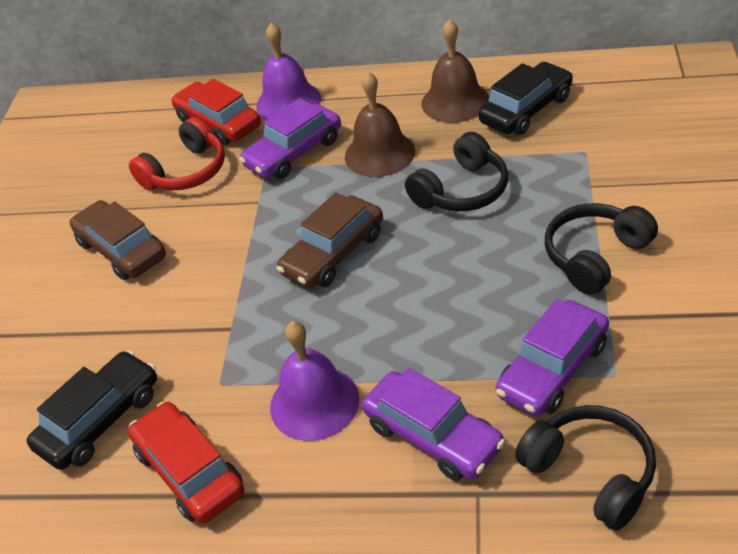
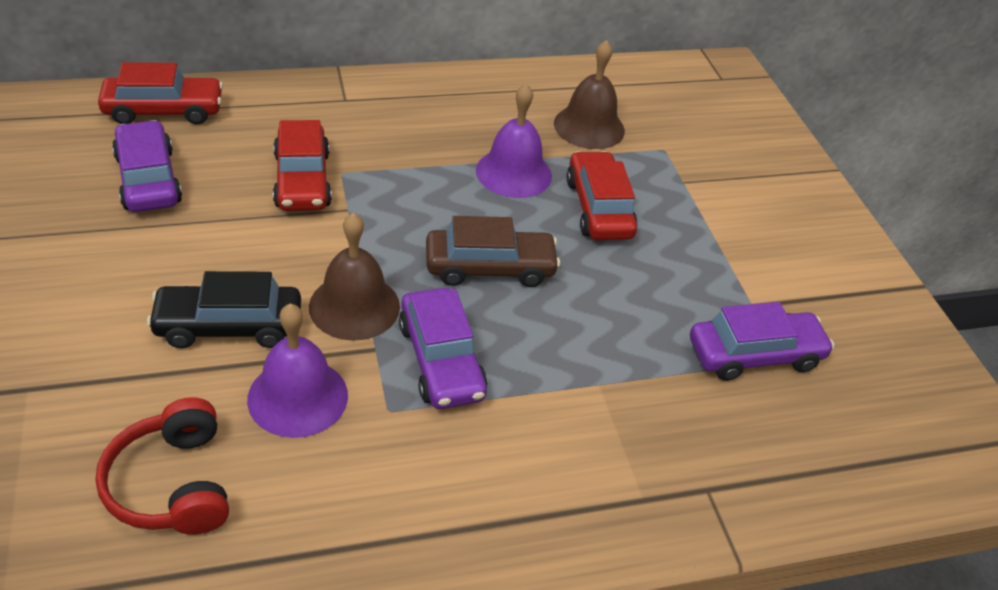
black car: 2 -> 1
black headphones: 3 -> 0
brown car: 2 -> 1
red car: 2 -> 3

